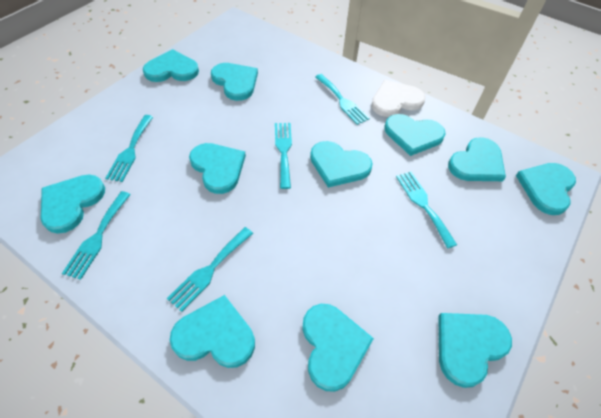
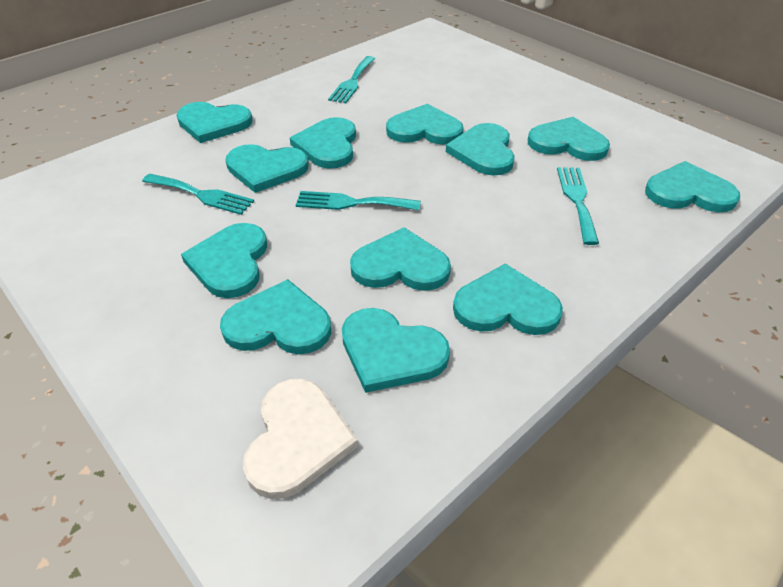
turquoise fork: 6 -> 4
turquoise heart: 11 -> 12

